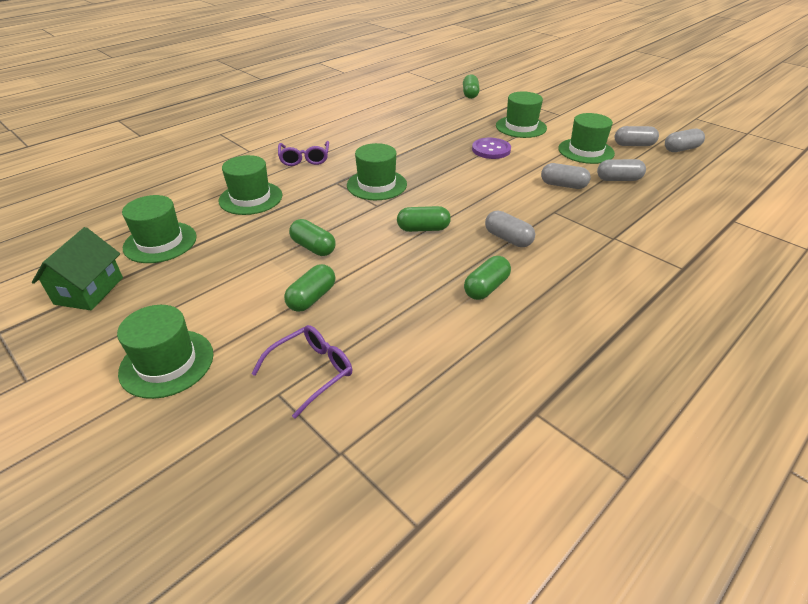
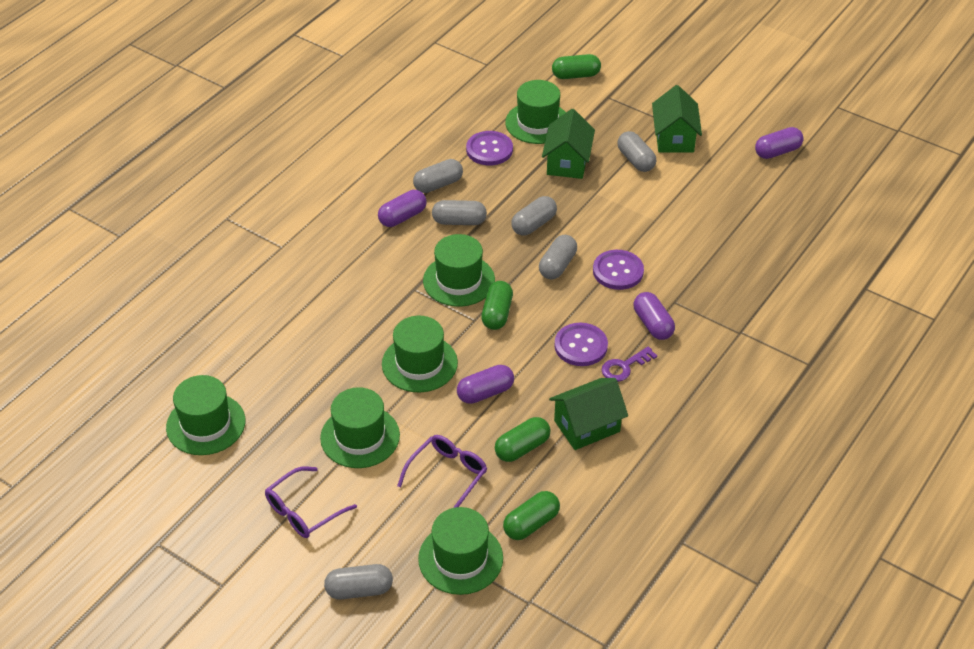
green capsule: 5 -> 4
green house: 1 -> 3
grey capsule: 5 -> 6
purple button: 1 -> 3
purple capsule: 0 -> 4
purple key: 0 -> 1

